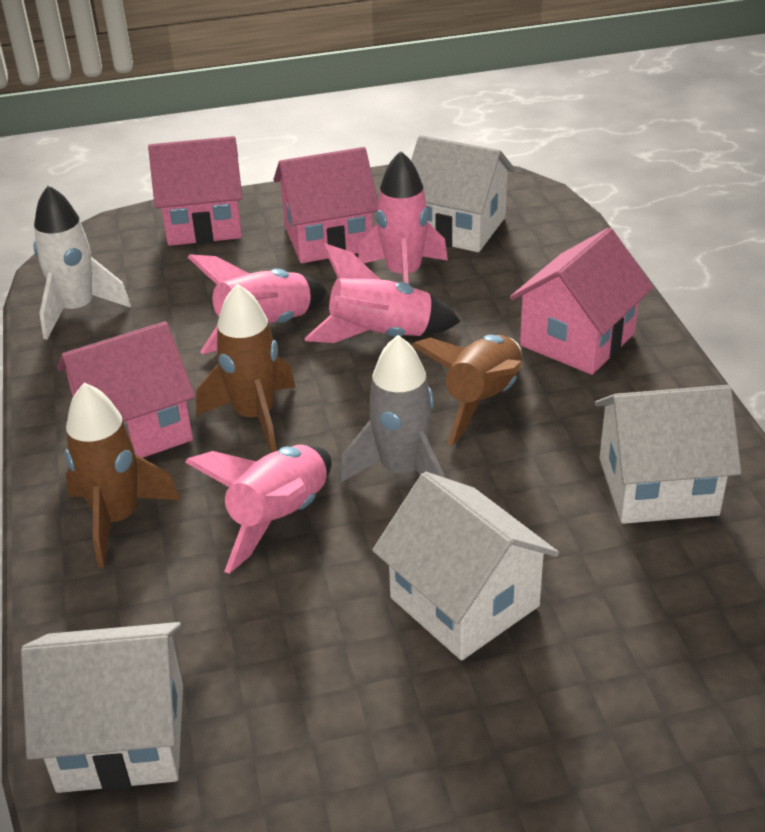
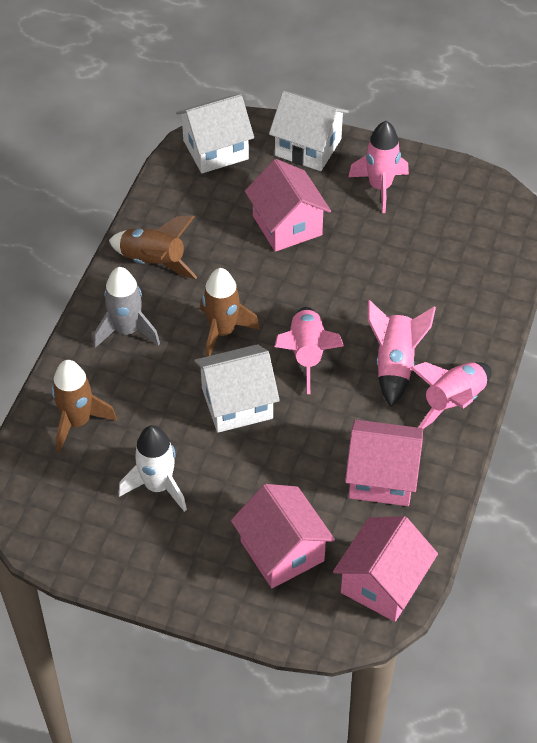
white house: 4 -> 3

